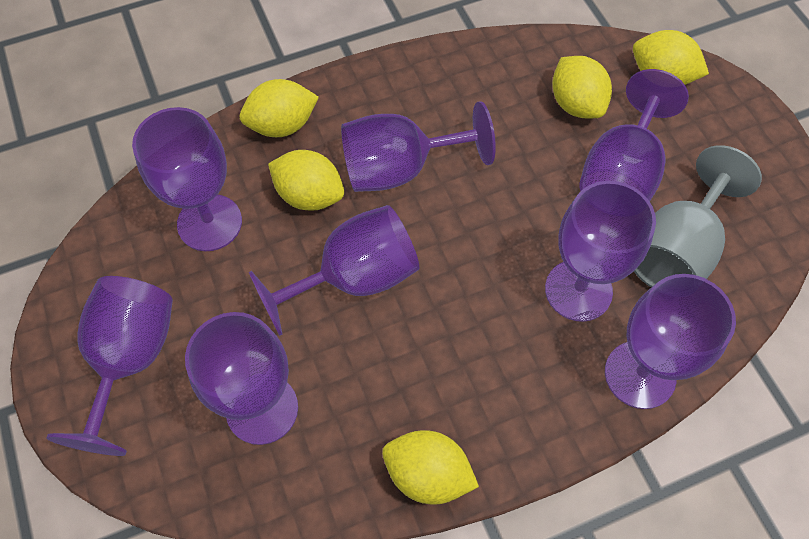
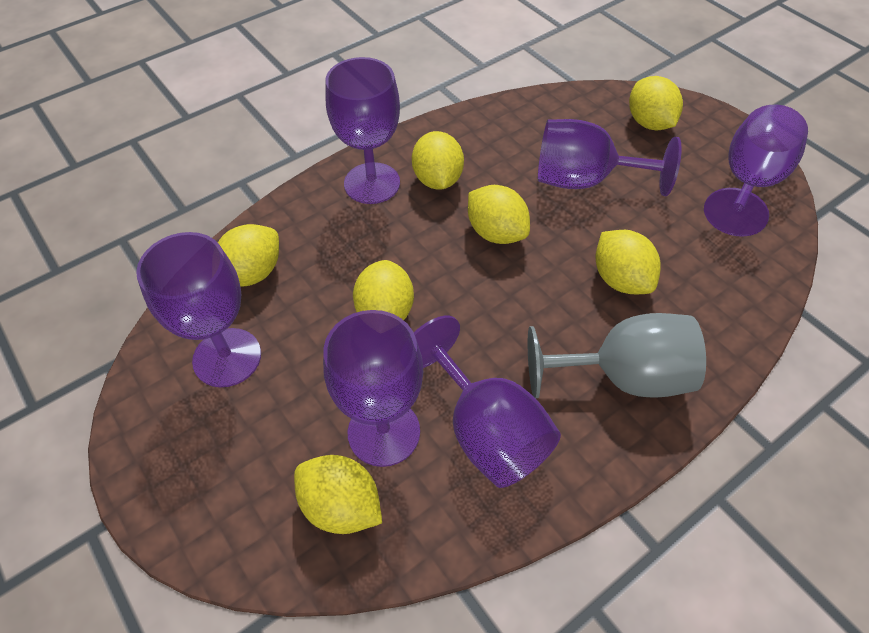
purple goblet: 8 -> 6
yellow lemon: 5 -> 7

